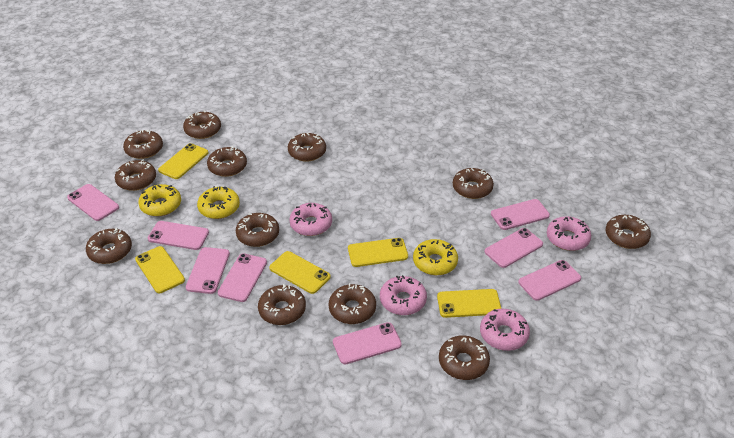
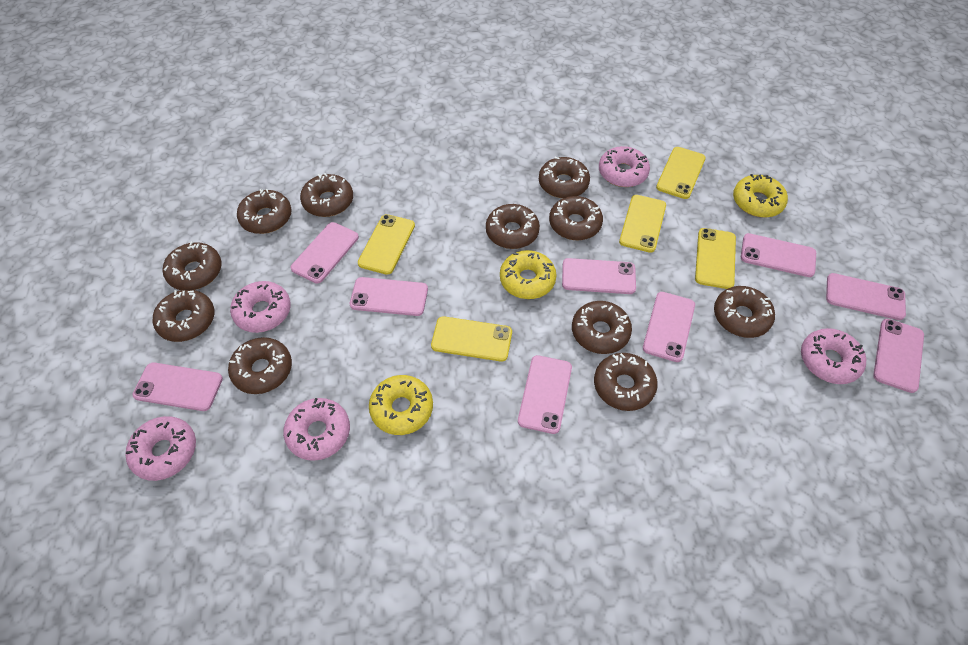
brown donut: 12 -> 11
pink donut: 4 -> 5
pink phone: 8 -> 9

